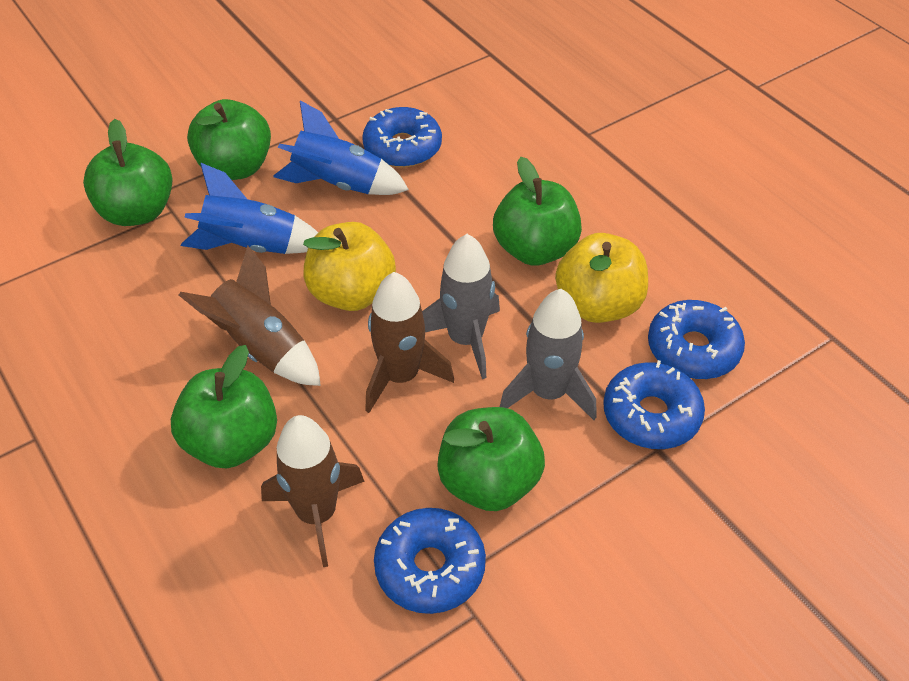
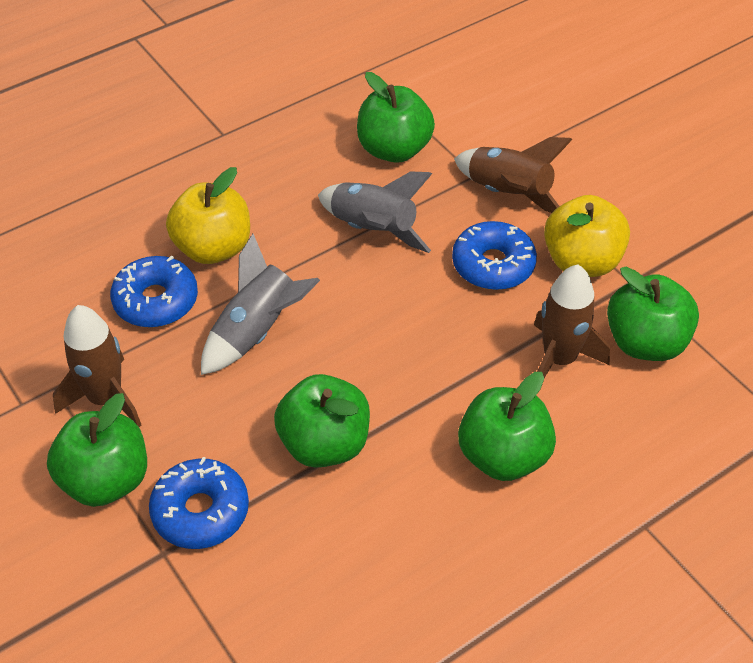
blue donut: 4 -> 3
blue rocket: 2 -> 0

